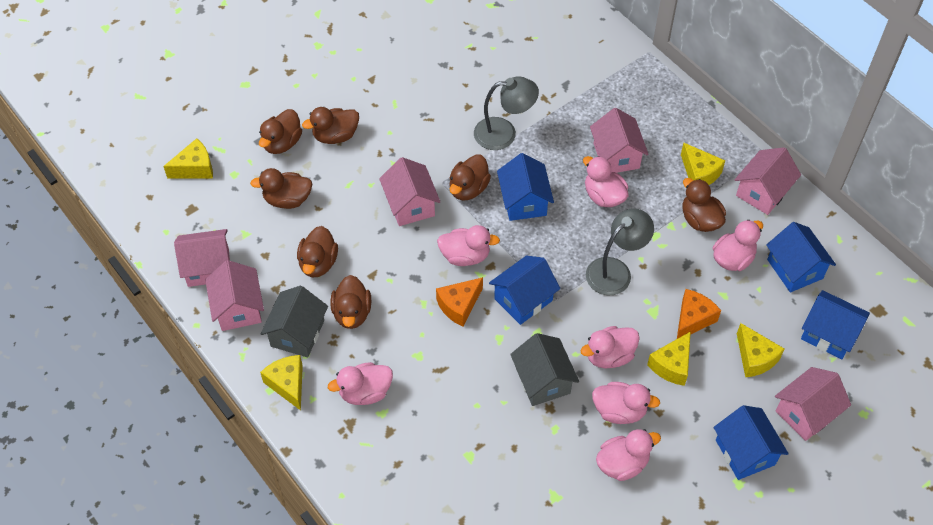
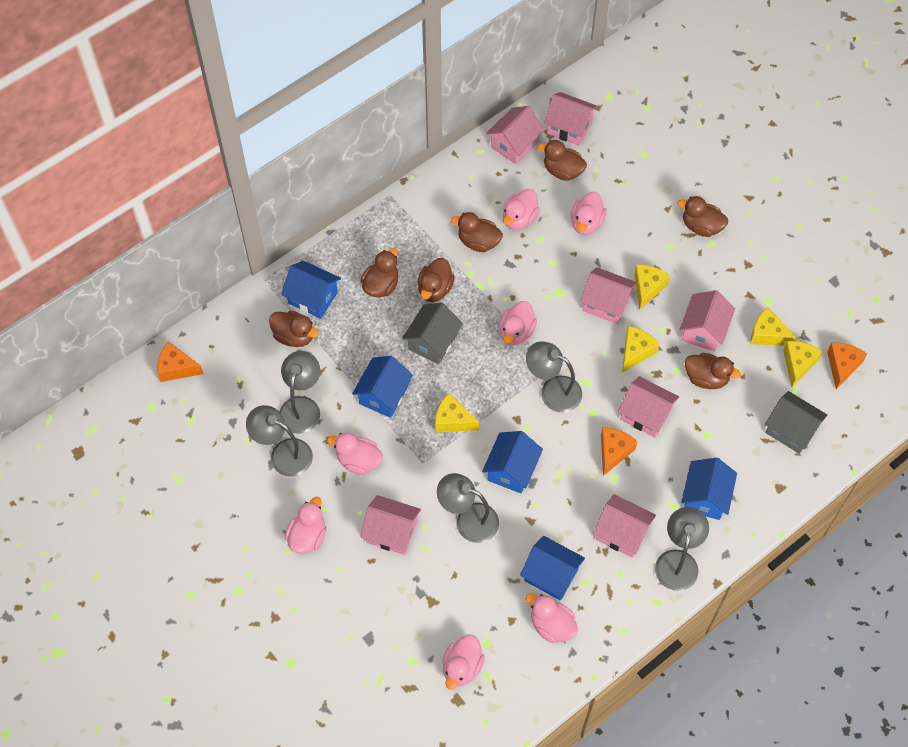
grey lamp: 2 -> 5
orange cheese: 2 -> 3
pink house: 6 -> 7

